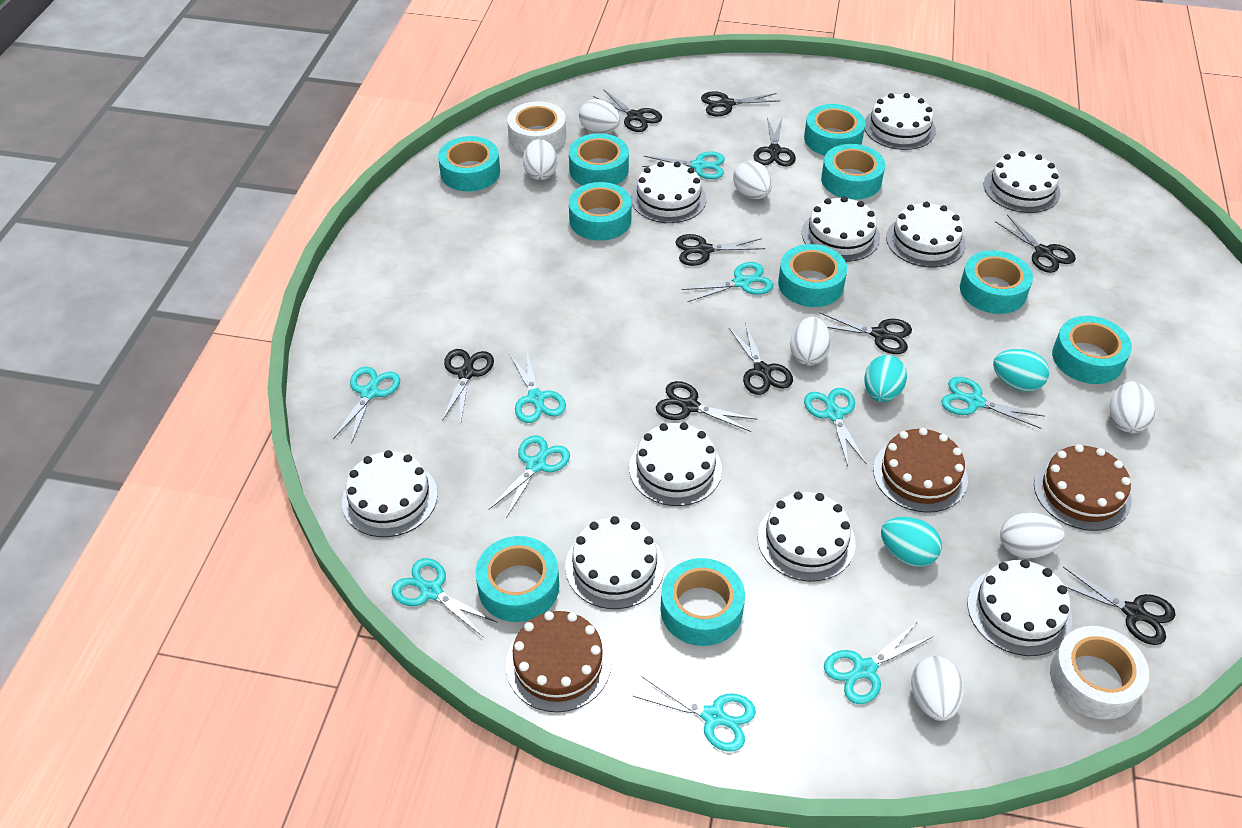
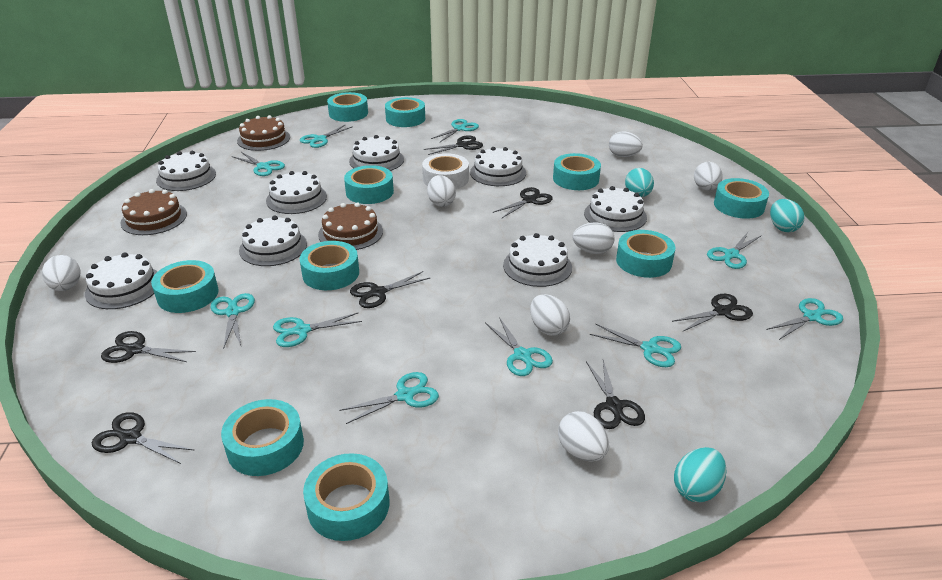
black scissors: 10 -> 7
white cake: 10 -> 8
white tape: 2 -> 1

